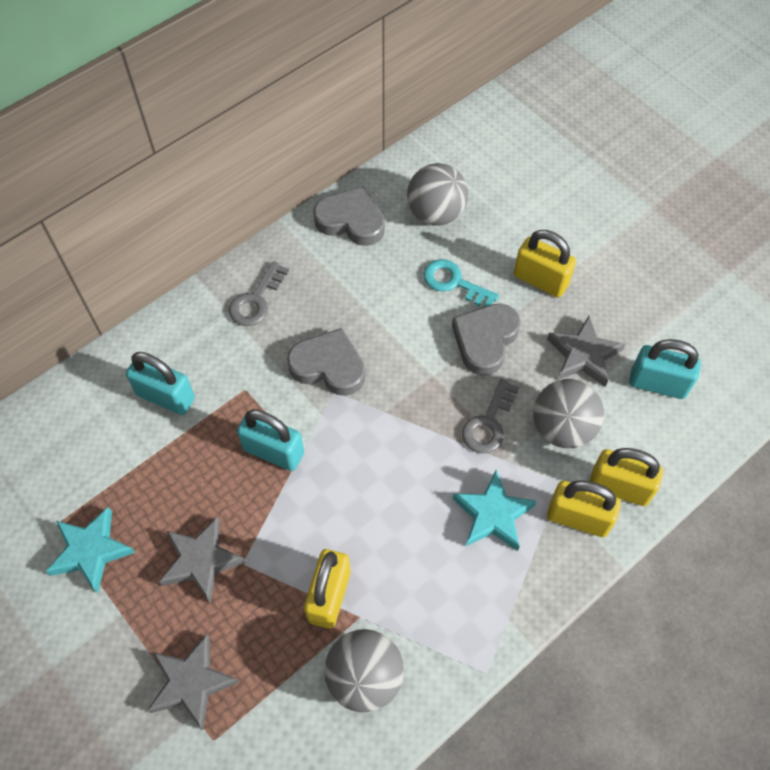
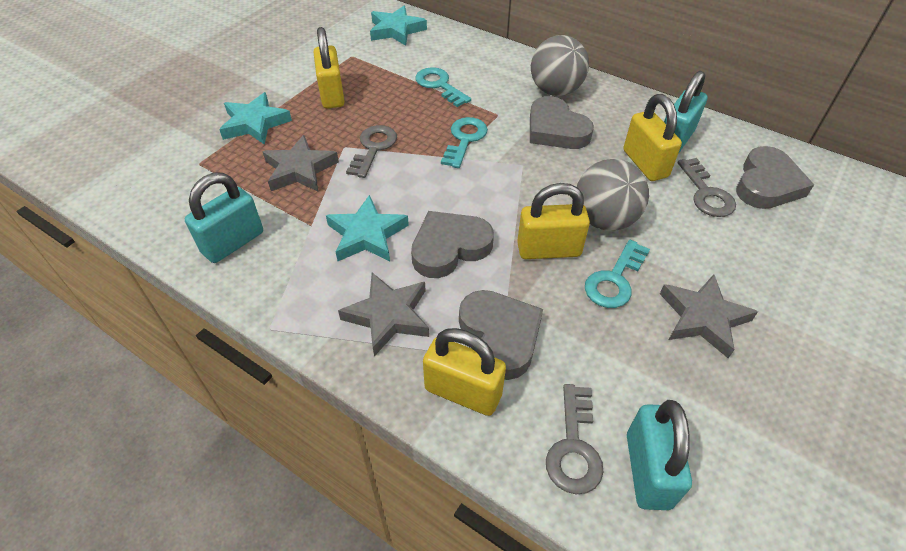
grey ball: 3 -> 2
grey heart: 3 -> 4
grey key: 2 -> 3
turquoise key: 1 -> 3
turquoise star: 2 -> 3

